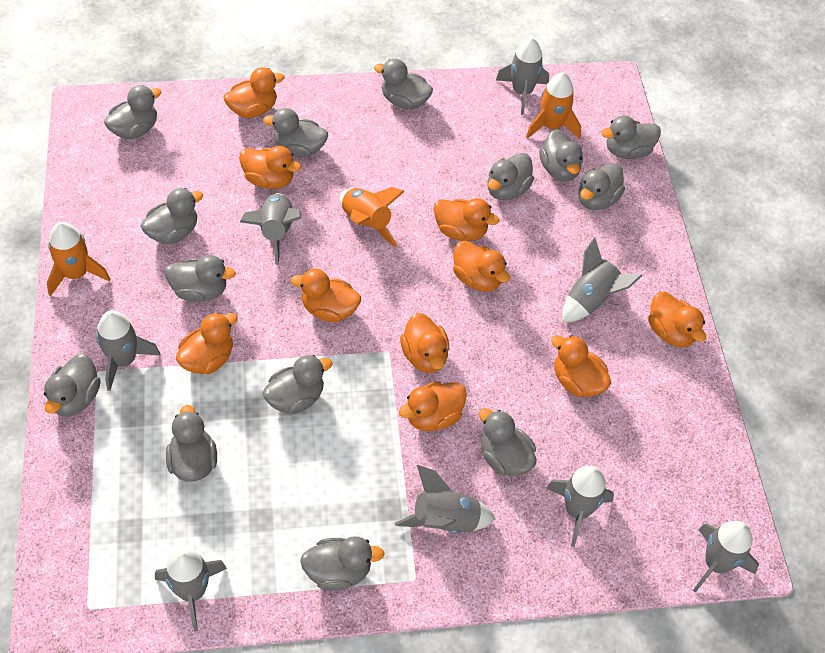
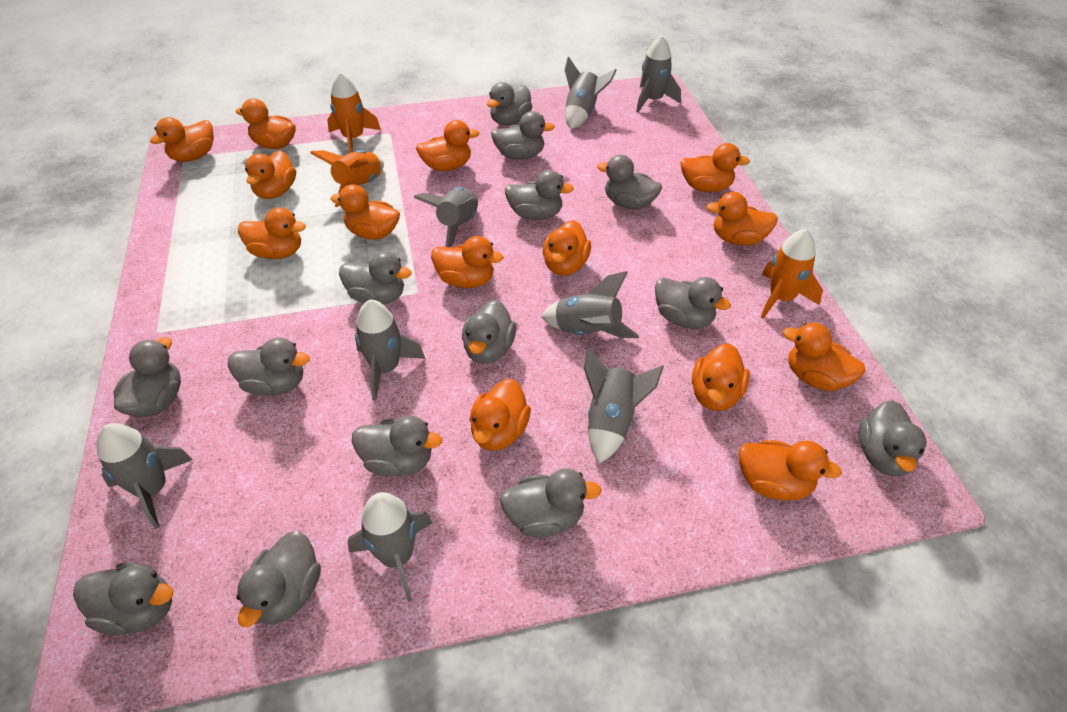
orange duck: 10 -> 14

